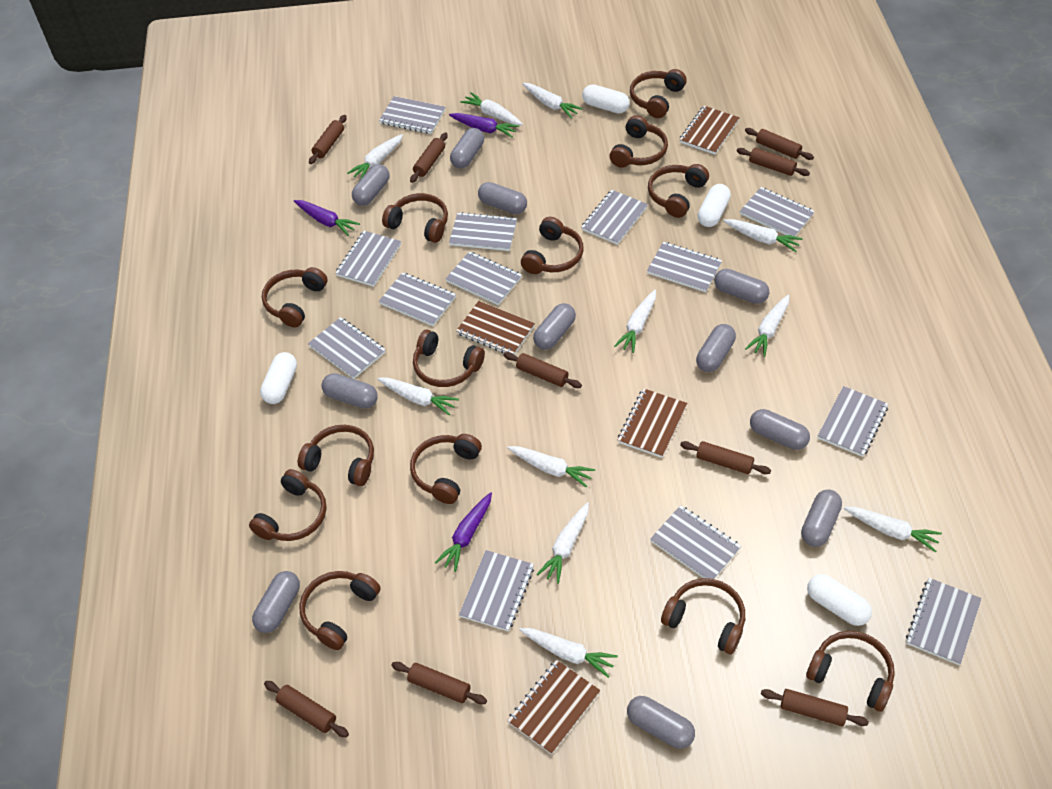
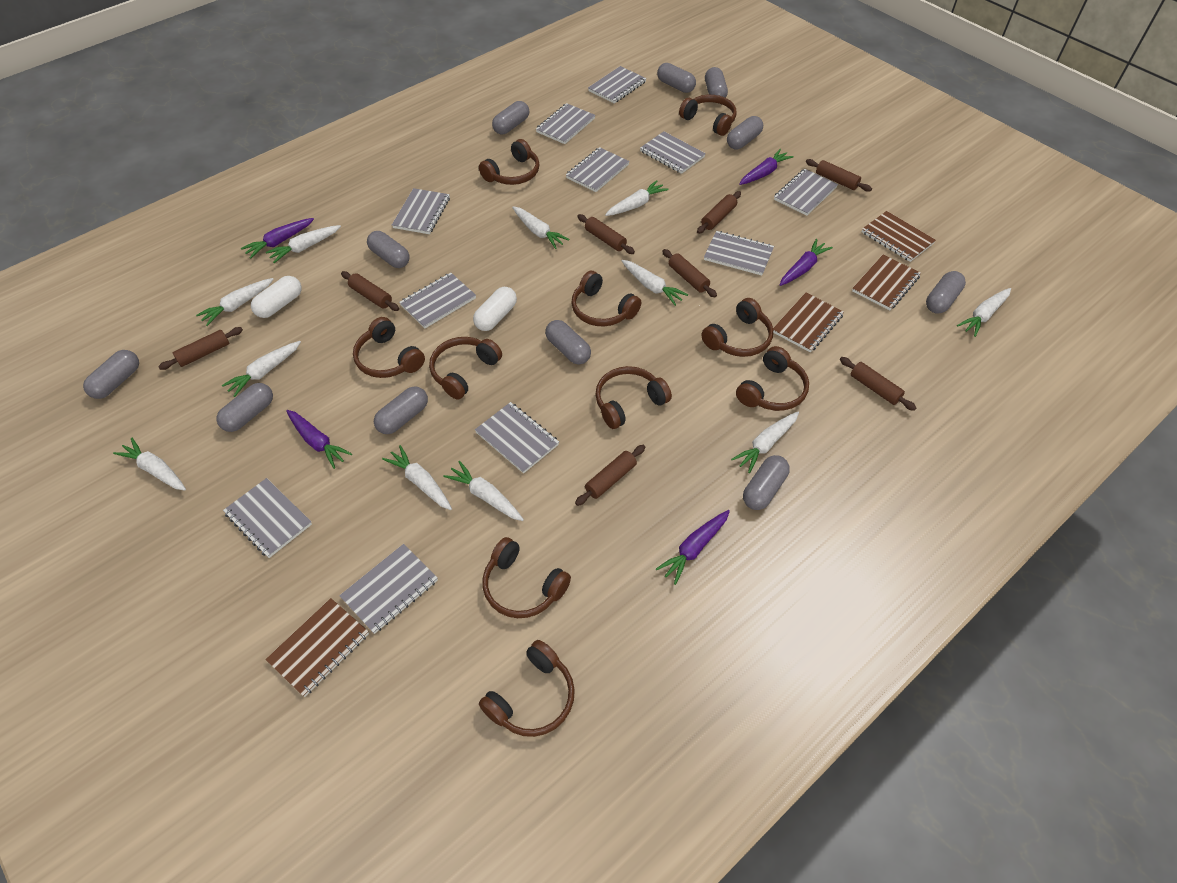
brown headphones: 13 -> 10
brown rolling pin: 9 -> 8
grey notebook: 13 -> 11
purple carrot: 3 -> 5
white capsule: 4 -> 2

